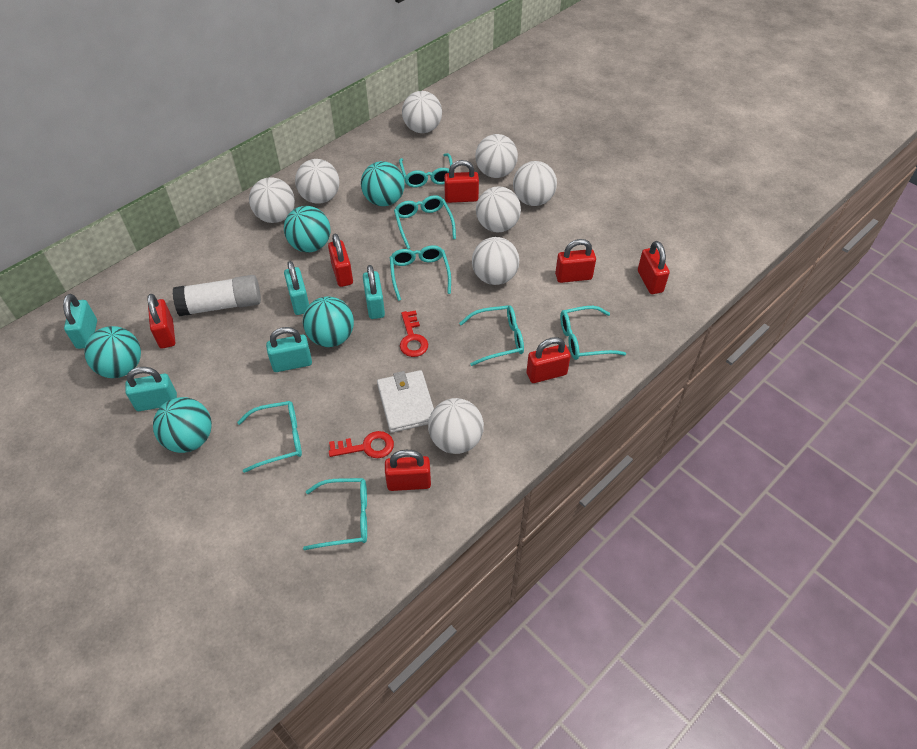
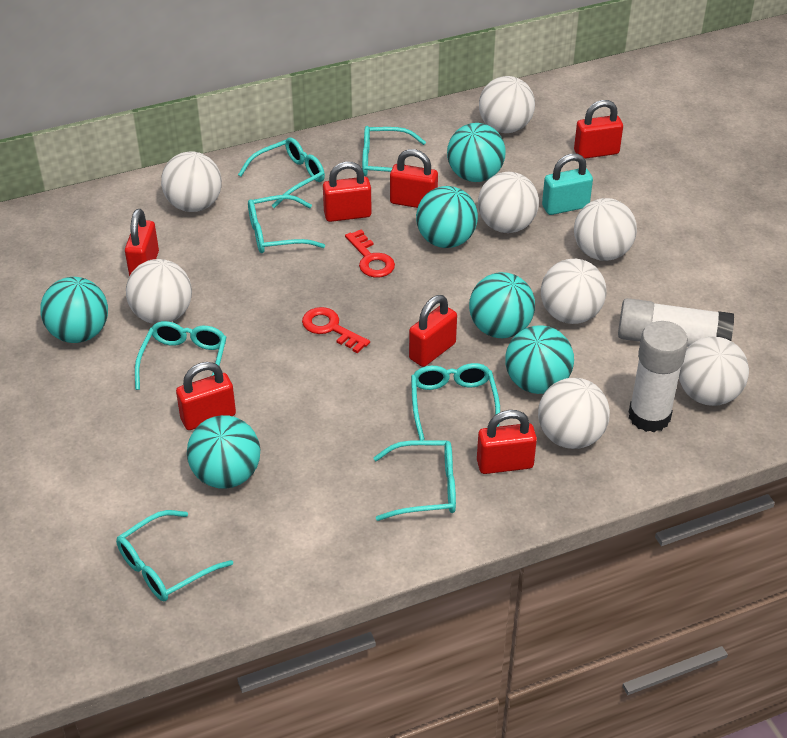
turquoise ball: 5 -> 6
turquoise padlock: 5 -> 1
white glue stick: 1 -> 2
white wallet: 1 -> 0

